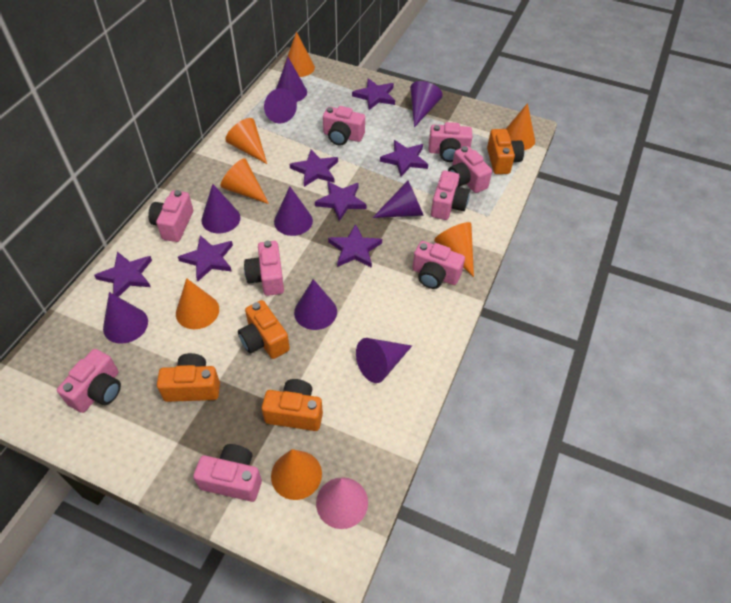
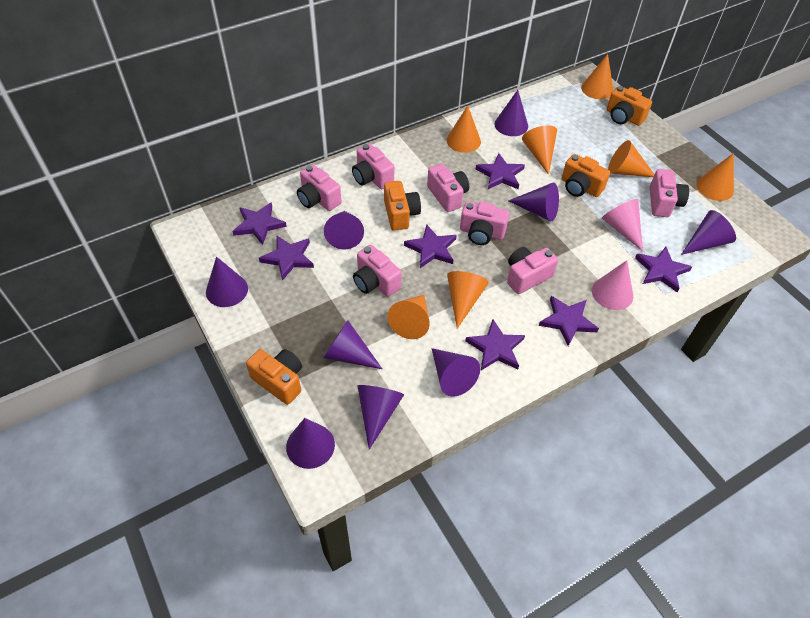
pink camera: 9 -> 7
pink cone: 1 -> 2

